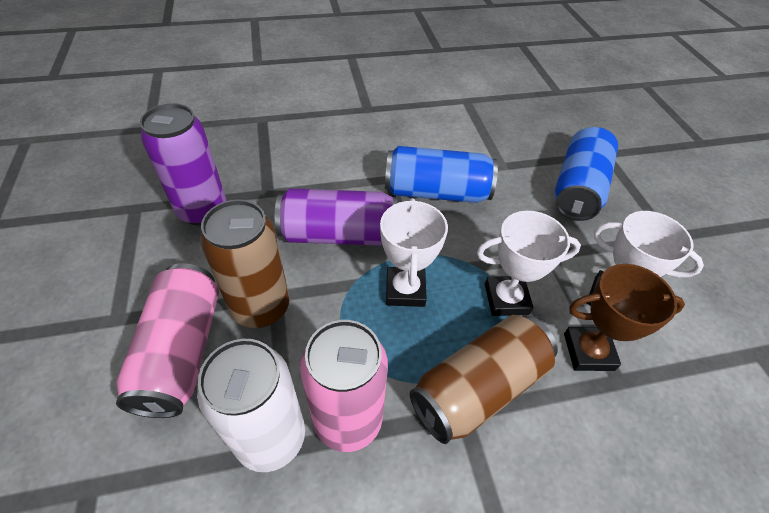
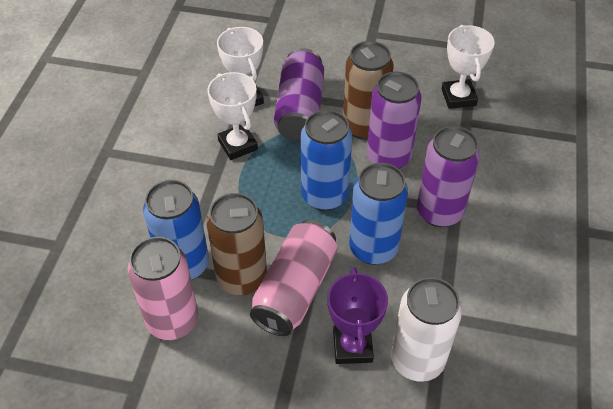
blue can: 2 -> 3
brown trophy: 1 -> 0
purple can: 2 -> 3
purple trophy: 0 -> 1

